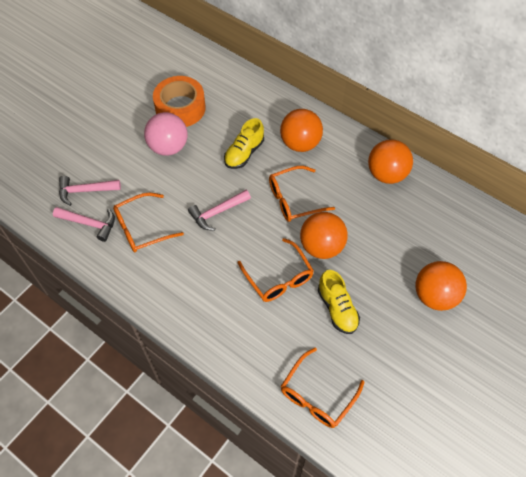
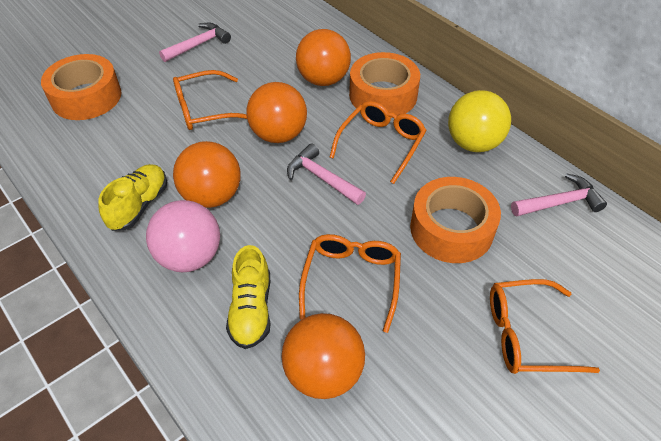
orange tape: 1 -> 3
yellow ball: 0 -> 1

